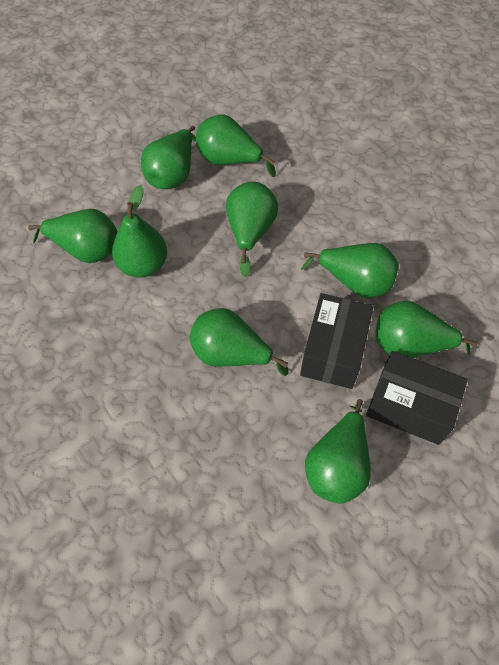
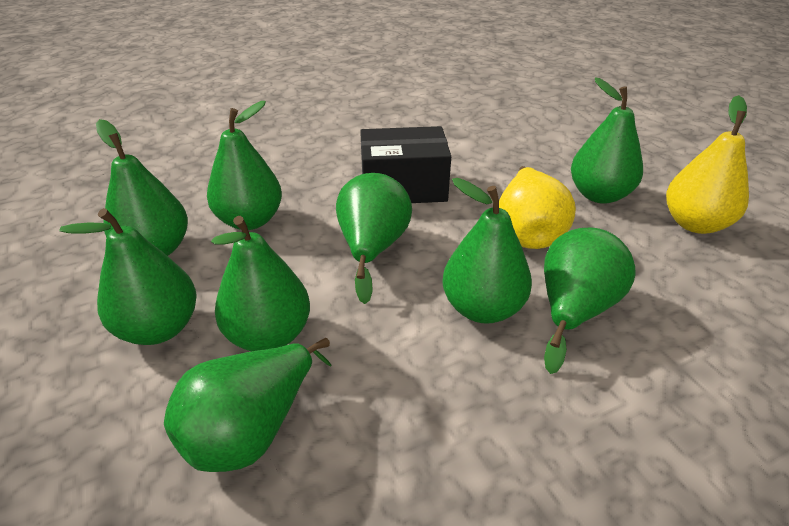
black box: 2 -> 1
yellow pear: 0 -> 2

